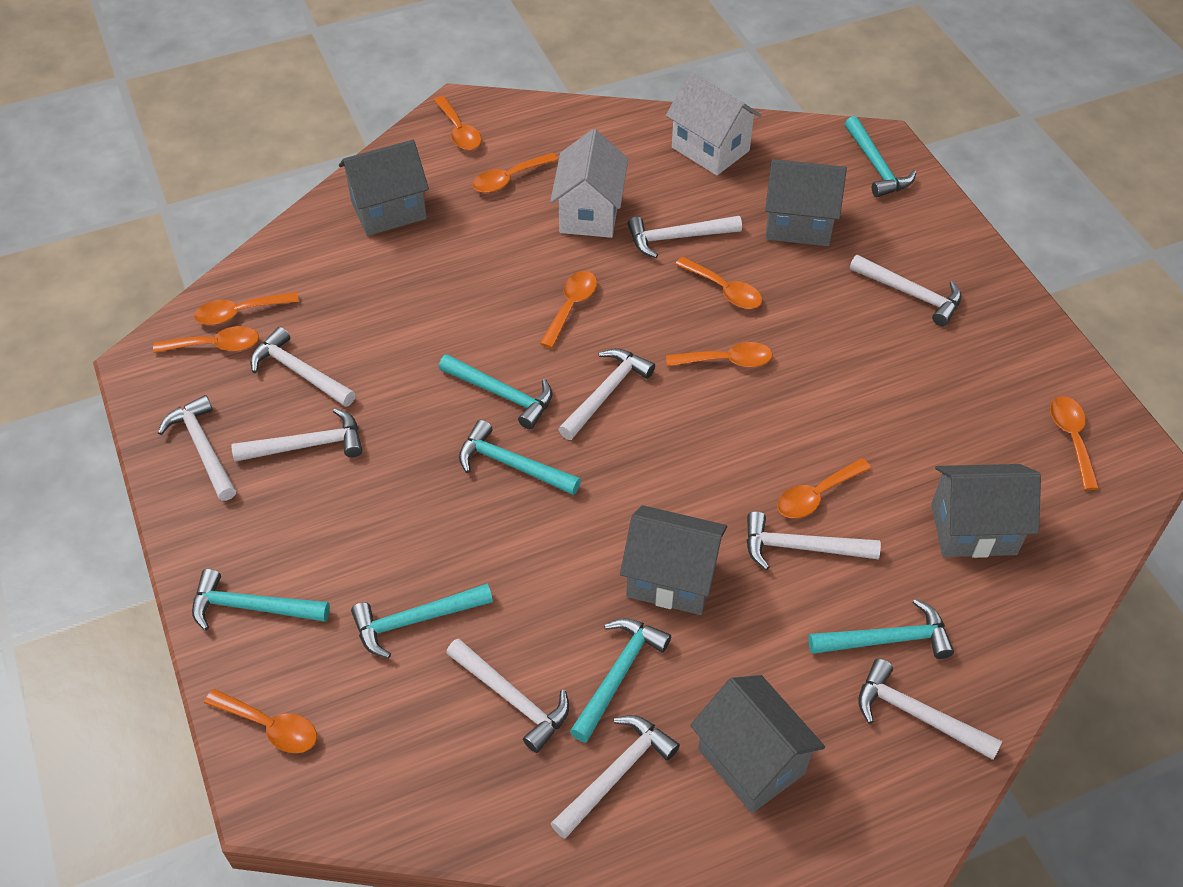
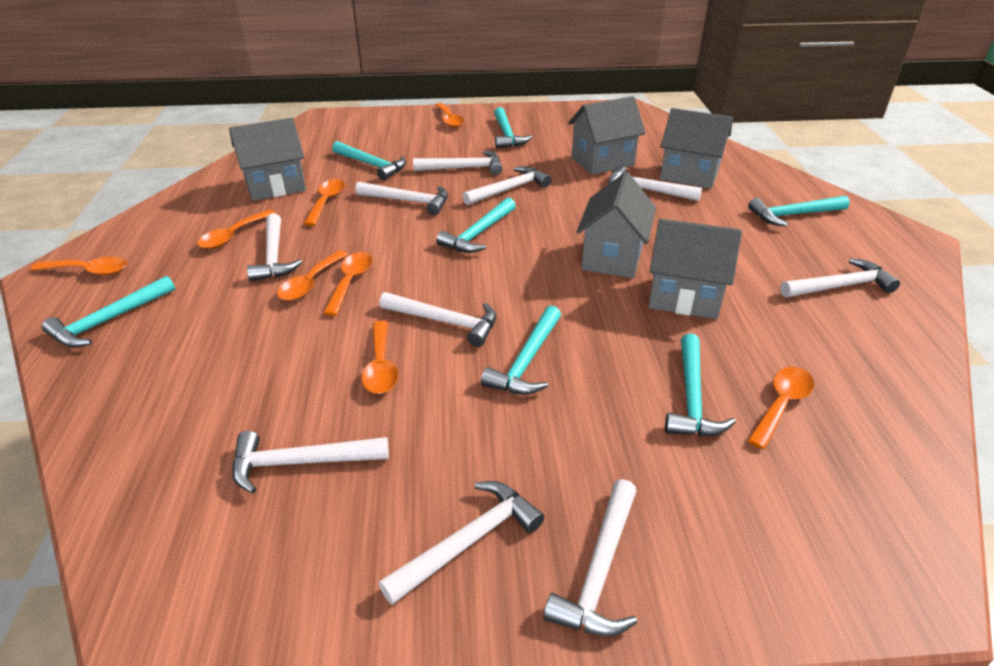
orange spoon: 10 -> 8
white house: 2 -> 0

